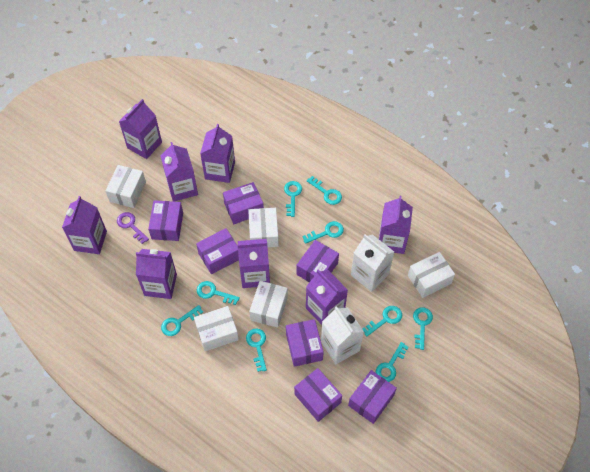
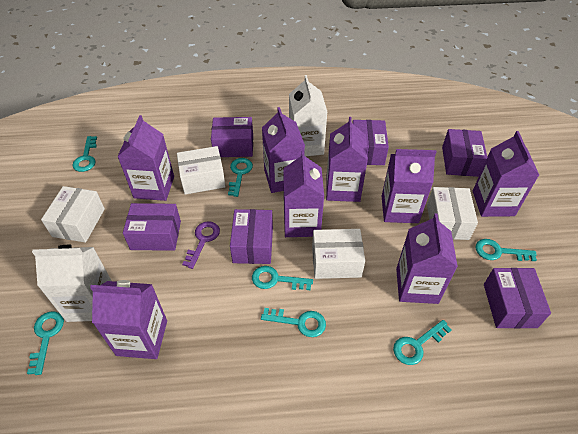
purple box: 7 -> 6
turquoise key: 9 -> 7
white box: 5 -> 4

